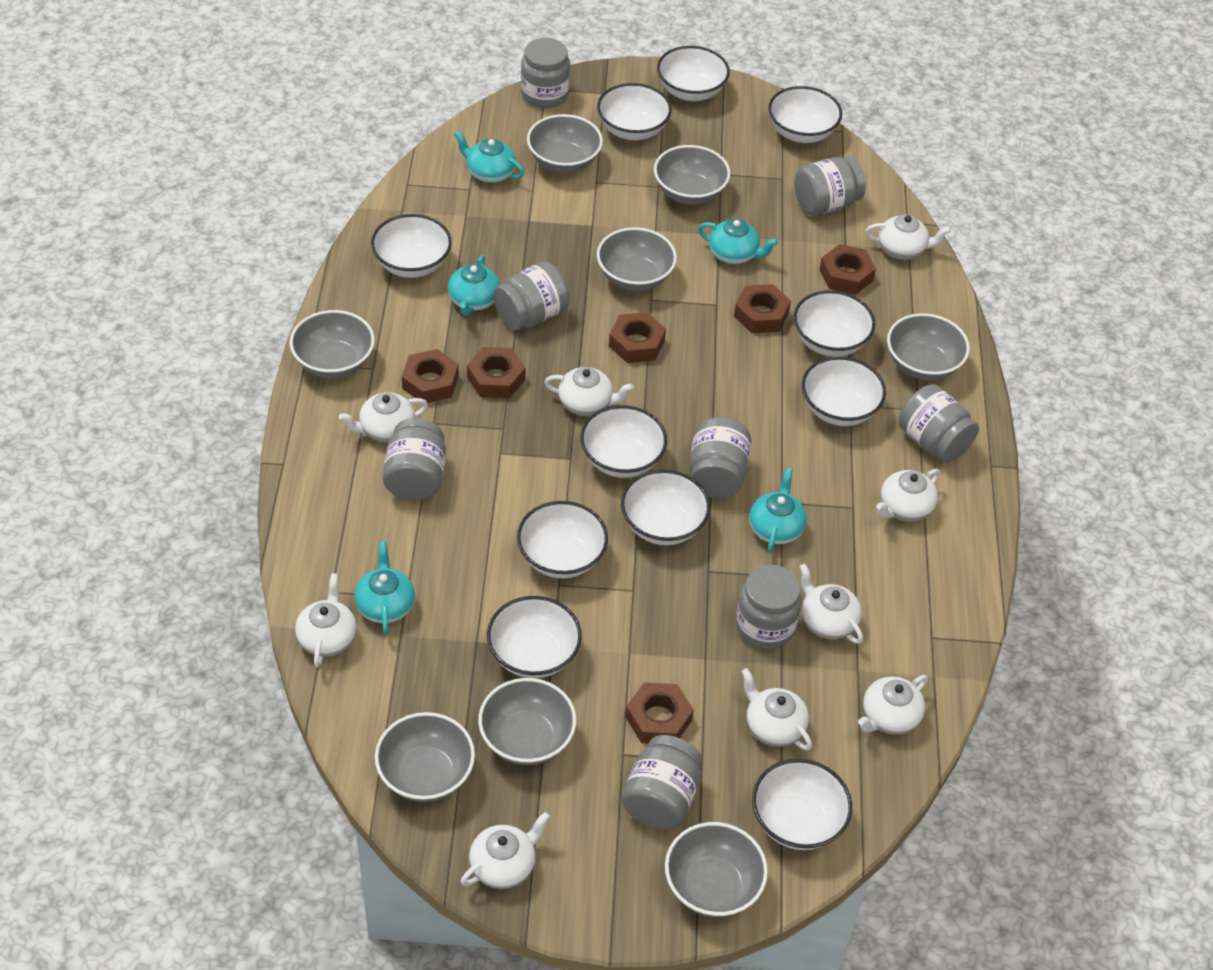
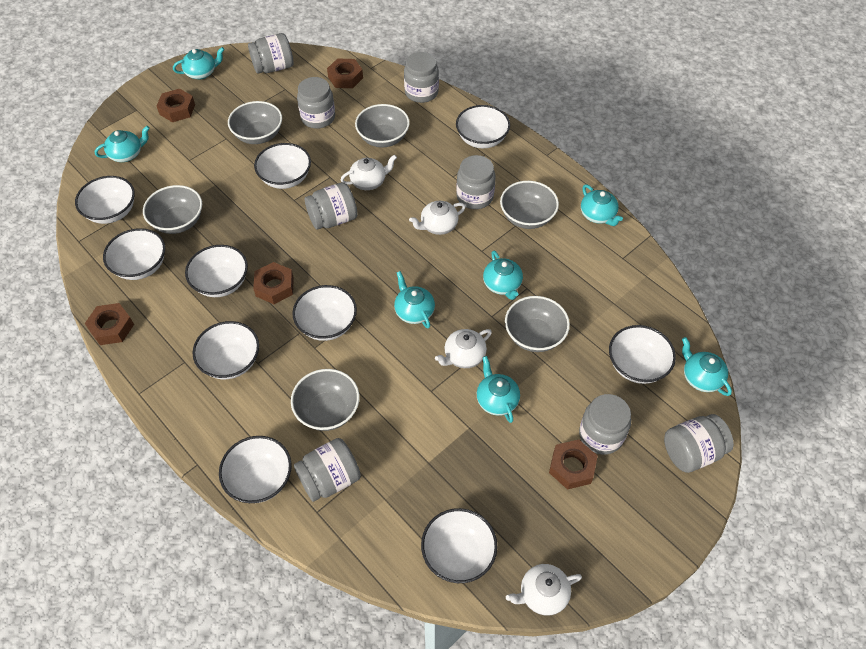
brown nut: 6 -> 5
grey bowl: 8 -> 6
turquoise teapot: 5 -> 7
white bowl: 11 -> 10
white teapot: 9 -> 4

